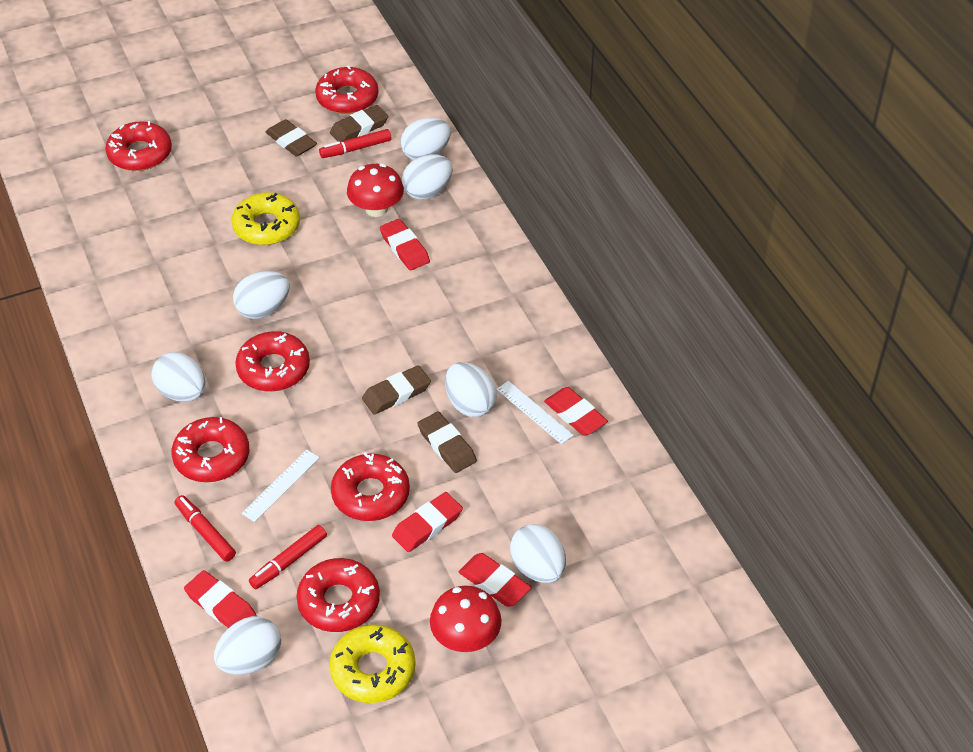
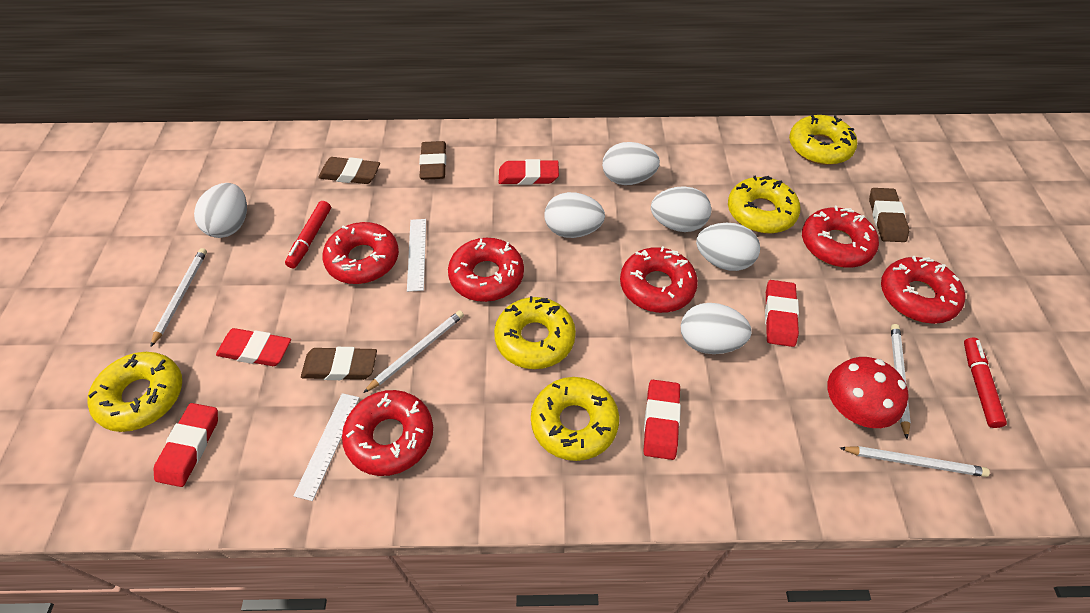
red marker: 3 -> 2
red mushroom: 2 -> 1
white egg: 7 -> 6
white pencil: 0 -> 4
yellow donut: 2 -> 5

